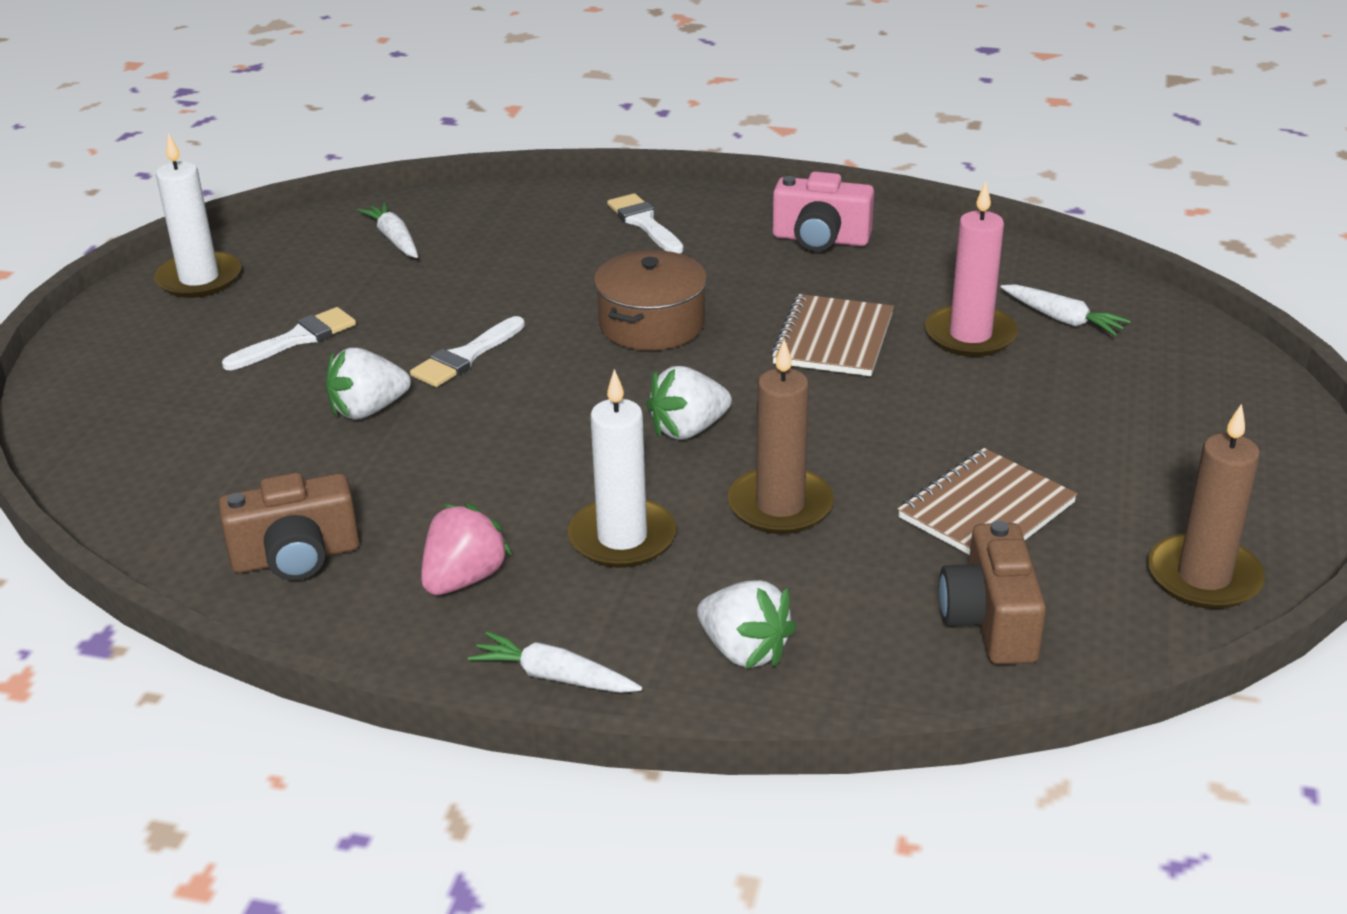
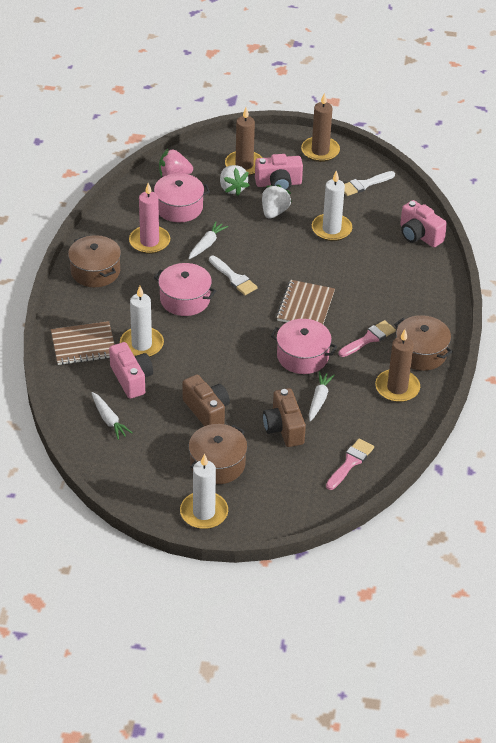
brown candle: 2 -> 3
brown pot: 1 -> 3
pink brush: 0 -> 2
pink camera: 1 -> 3
pink pot: 0 -> 3
white brush: 3 -> 2
white candle: 2 -> 3
white strawberry: 3 -> 2

